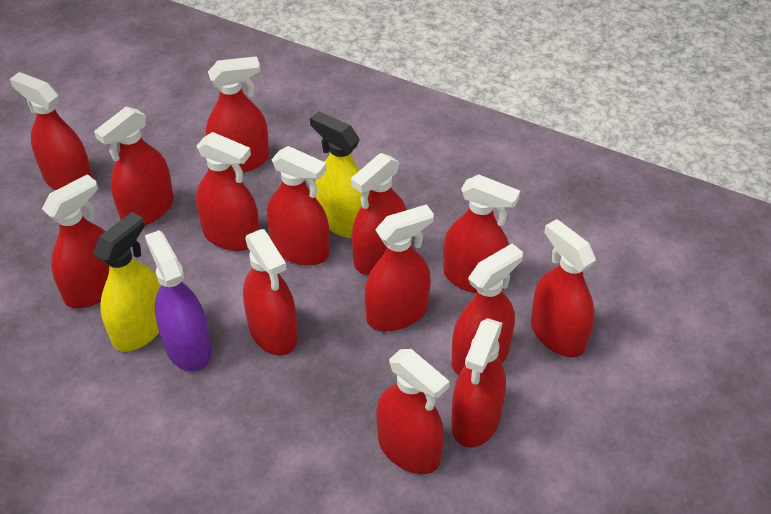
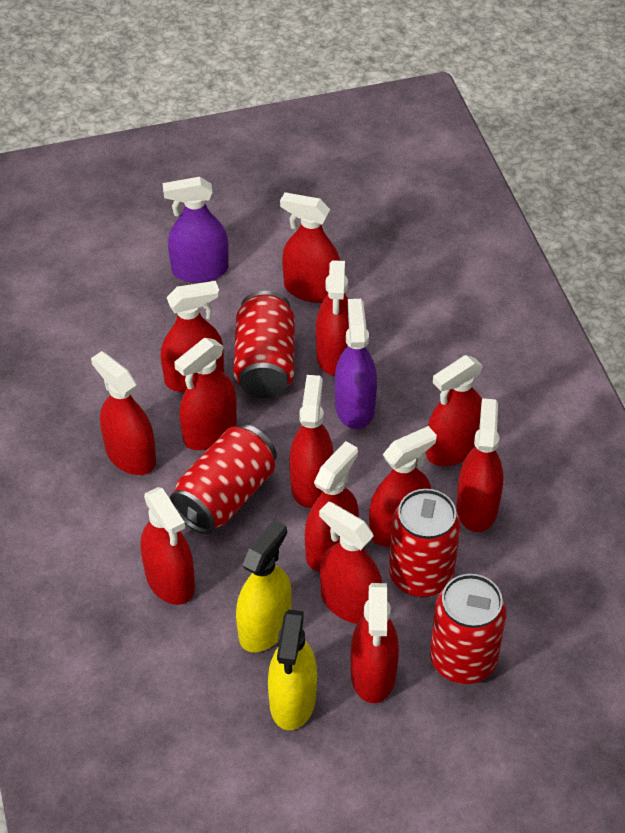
purple spray bottle: 1 -> 2
red can: 0 -> 4
red spray bottle: 14 -> 13

